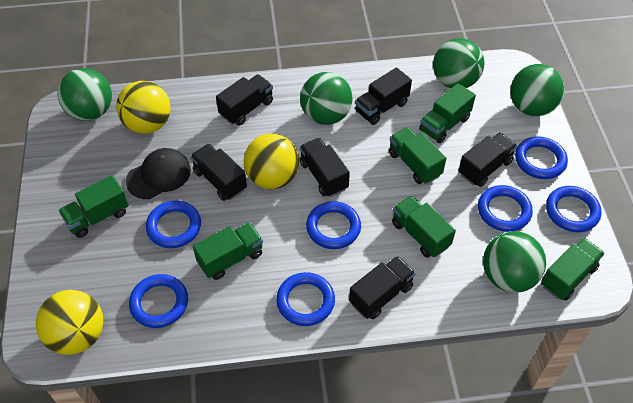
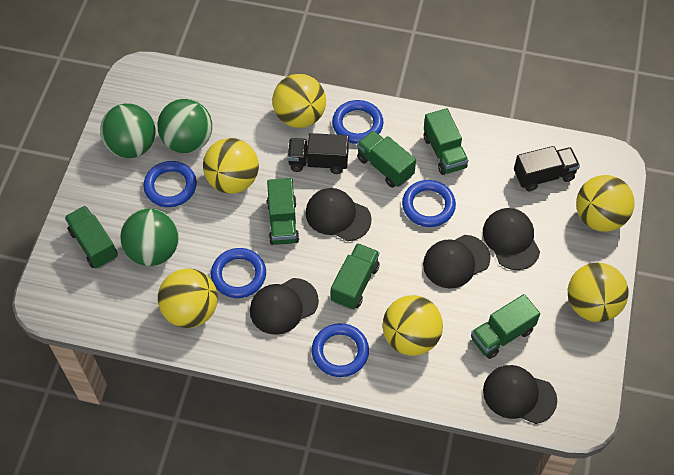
black cap: 1 -> 5
black truck: 6 -> 2
blue ring: 7 -> 5
green ball: 5 -> 3
yellow ball: 3 -> 6

